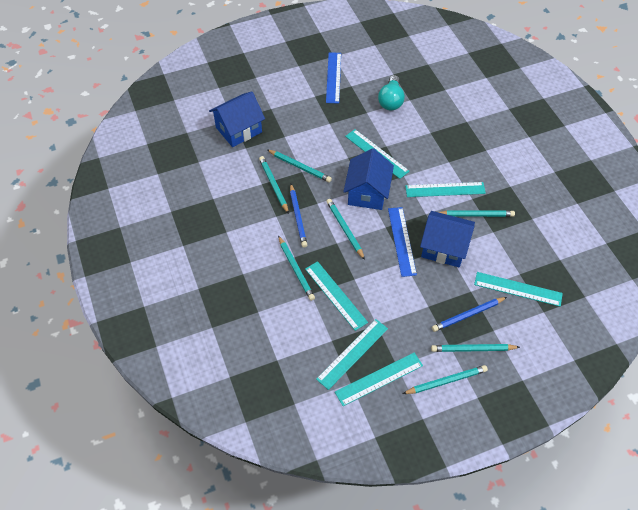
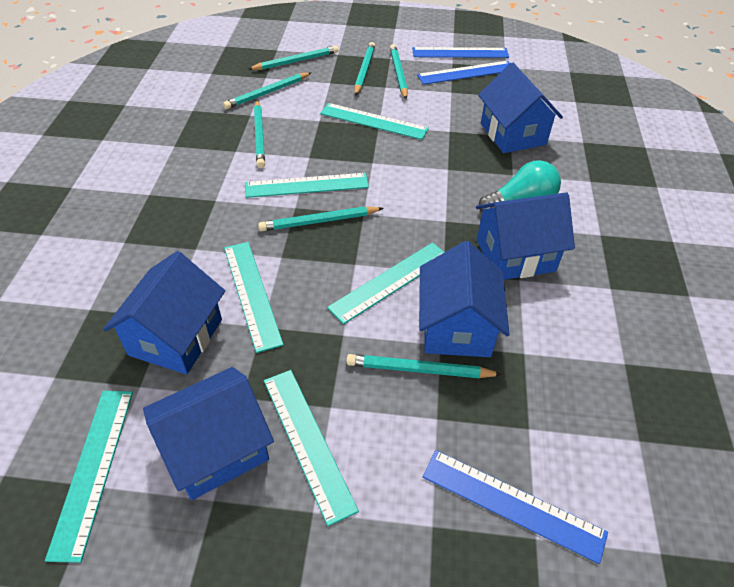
blue house: 3 -> 5
blue pencil: 2 -> 0
blue ruler: 2 -> 3

